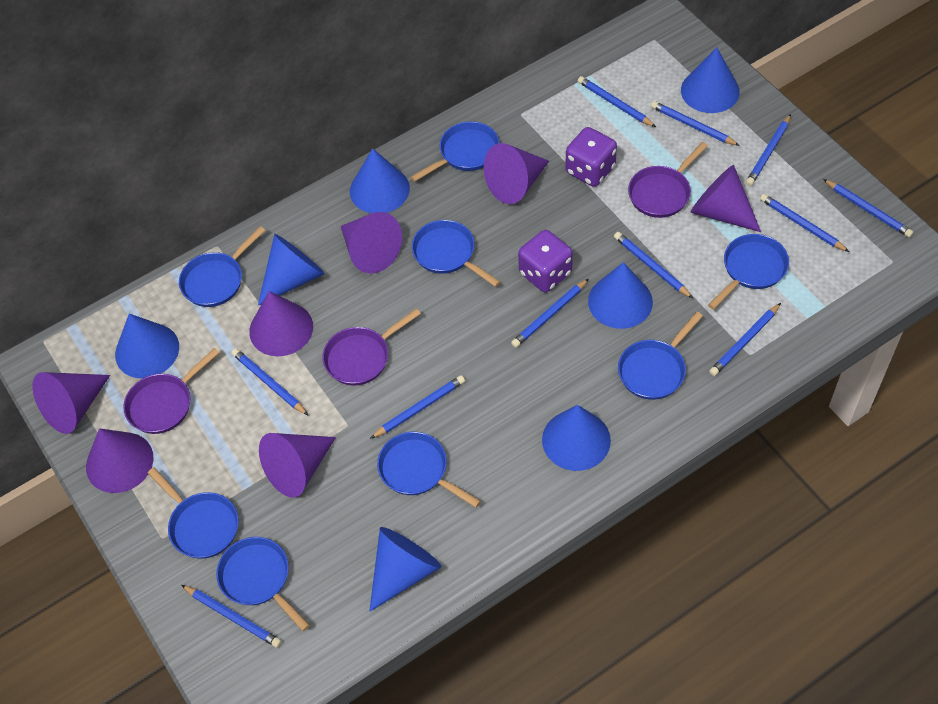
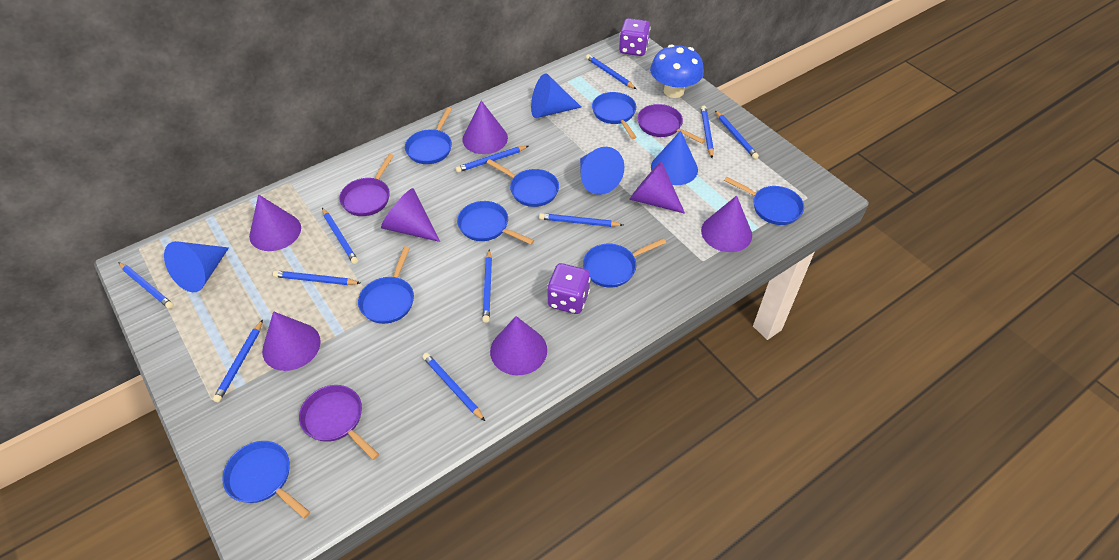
blue cone: 7 -> 4
blue mushroom: 0 -> 1

